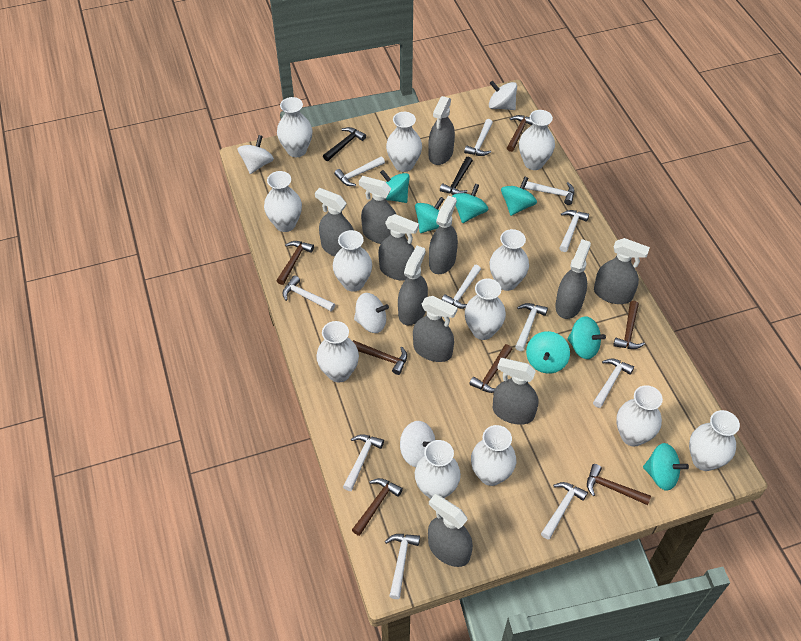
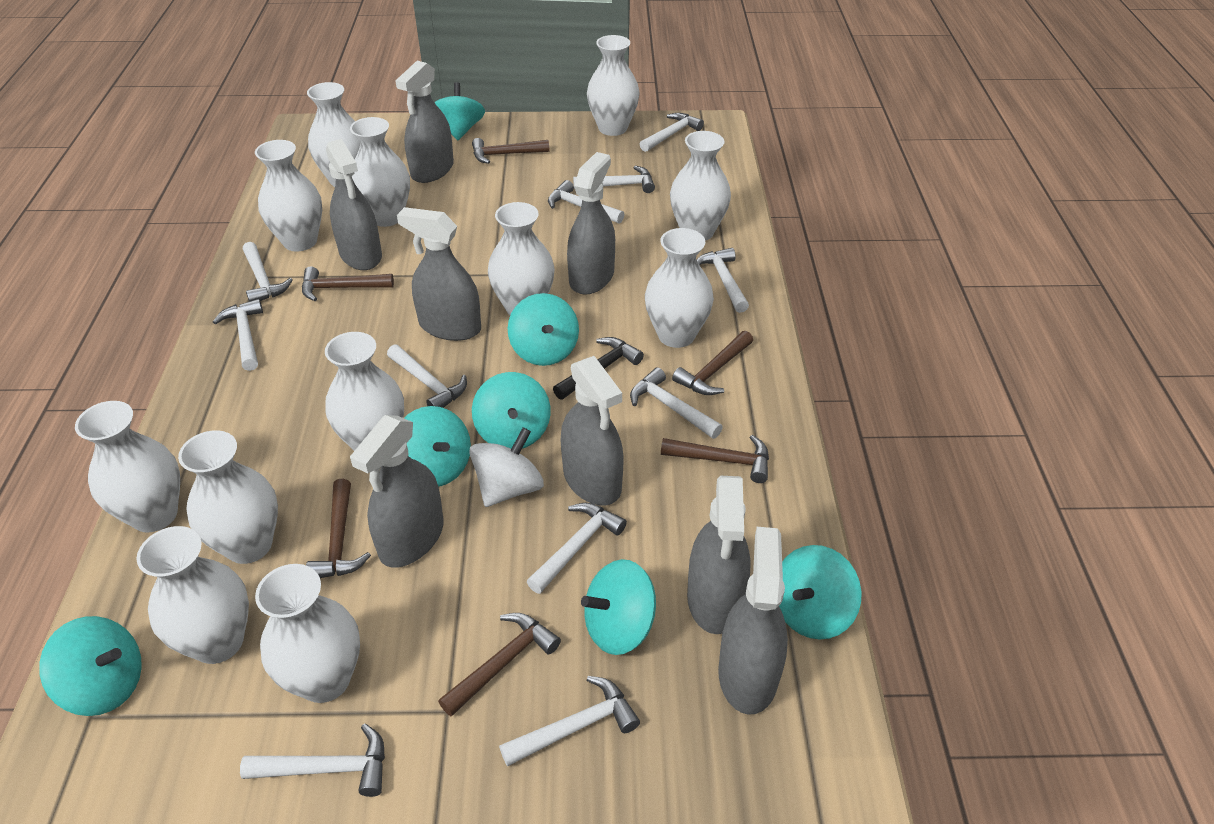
black hammer: 2 -> 1
brown hammer: 7 -> 6
grey spray bottle: 11 -> 8
white spinning top: 4 -> 1

